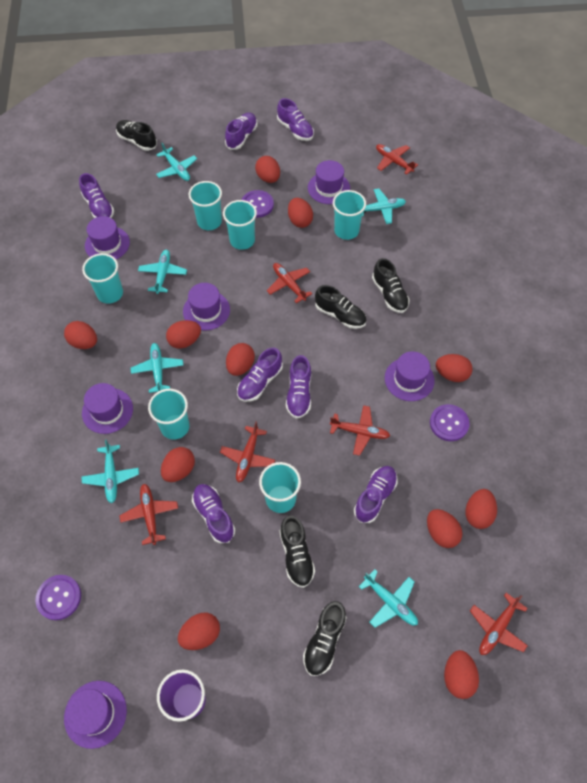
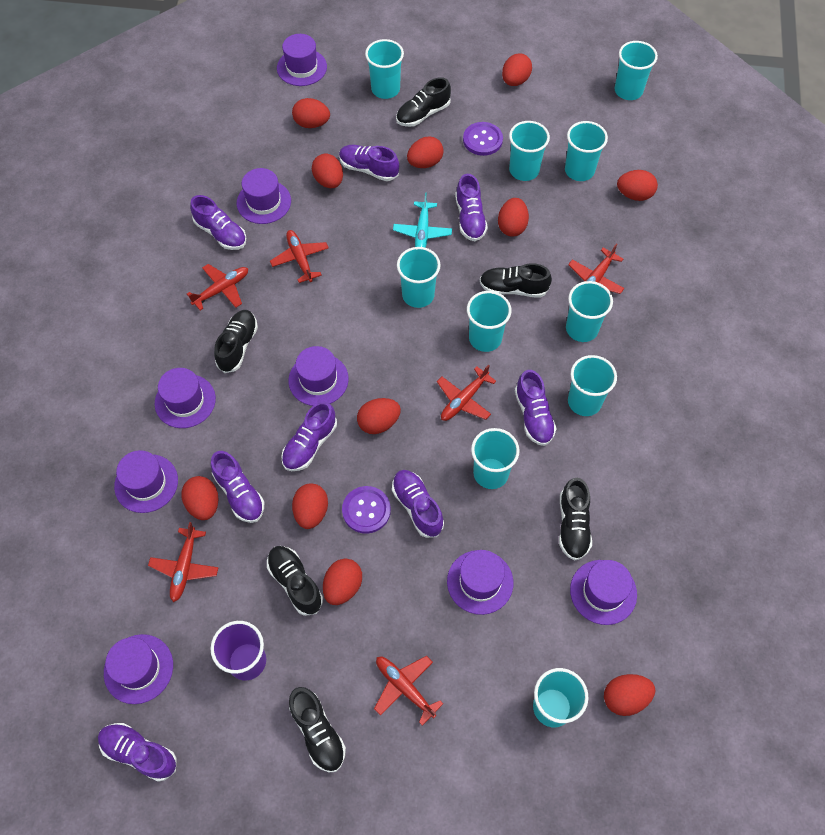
black shoe: 5 -> 6
purple button: 3 -> 2
purple hat: 6 -> 8
purple shoe: 7 -> 8
turquoise cup: 6 -> 10
turquoise plane: 6 -> 1

